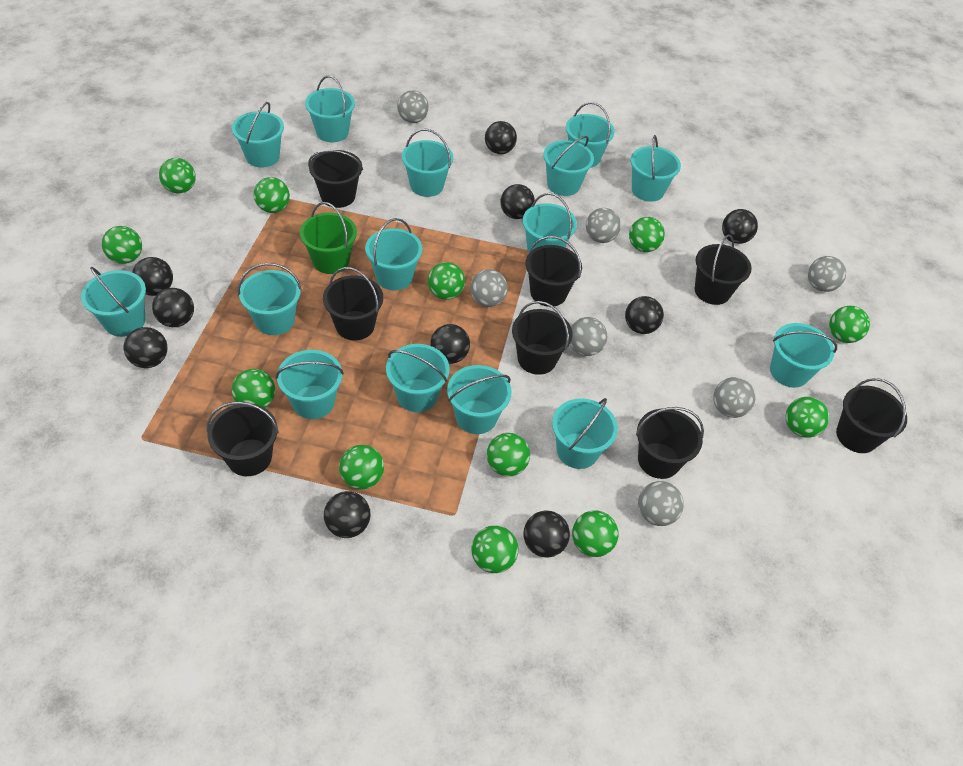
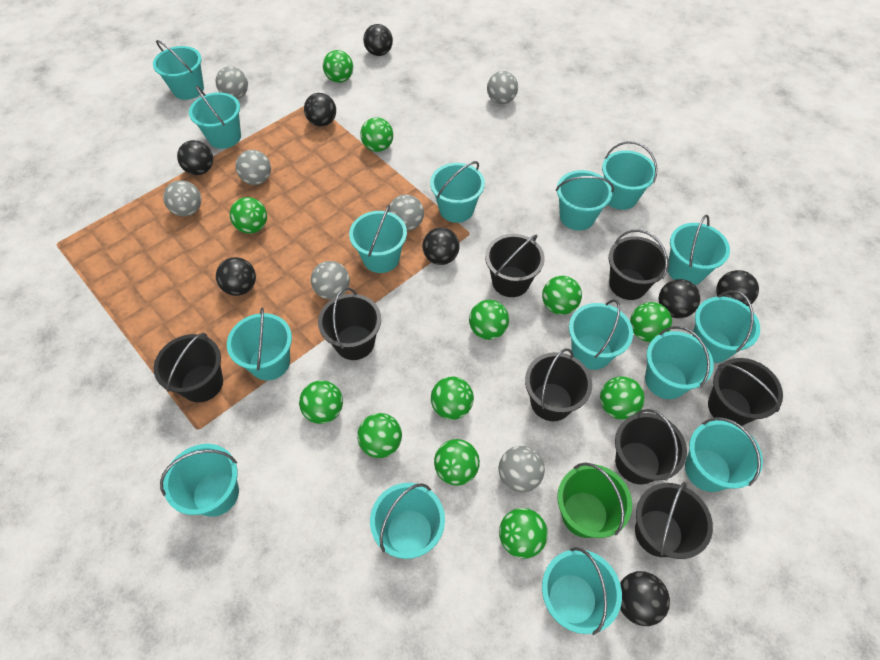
black ball: 10 -> 8

